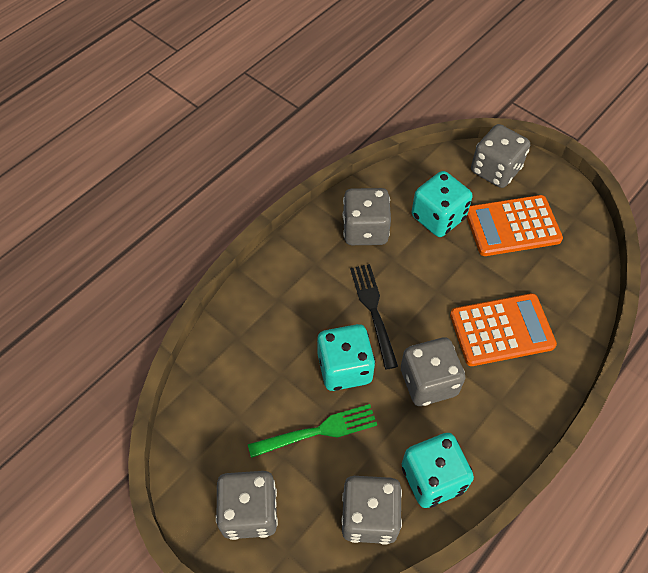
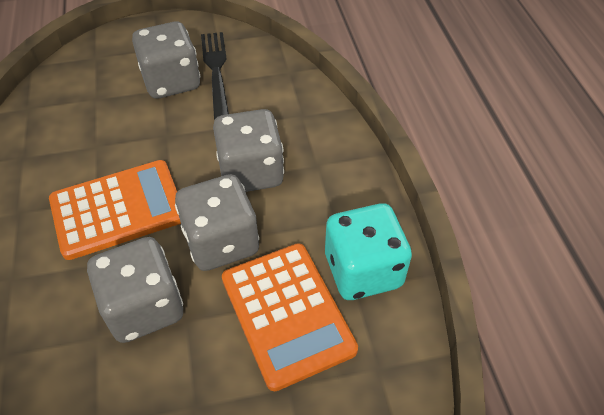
green fork: 1 -> 0
grey dice: 5 -> 4
turquoise dice: 3 -> 1

